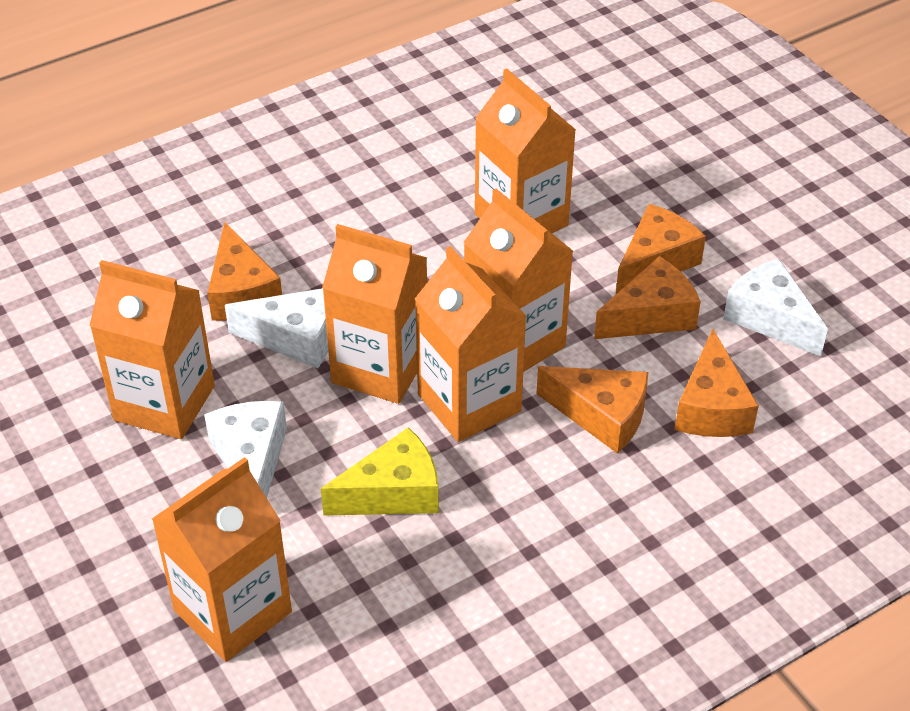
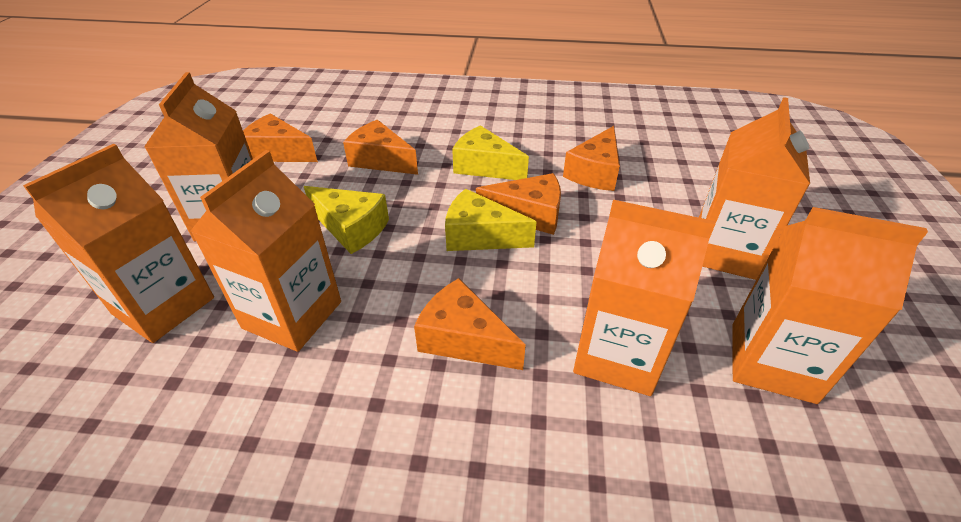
white cheese: 3 -> 0
yellow cheese: 1 -> 3

